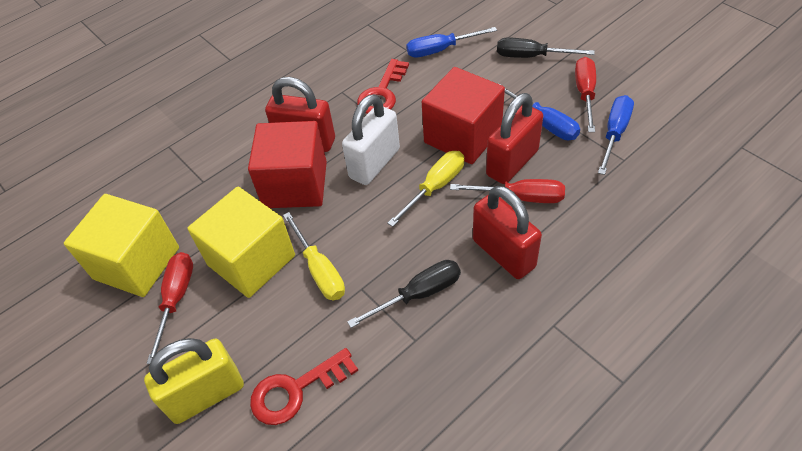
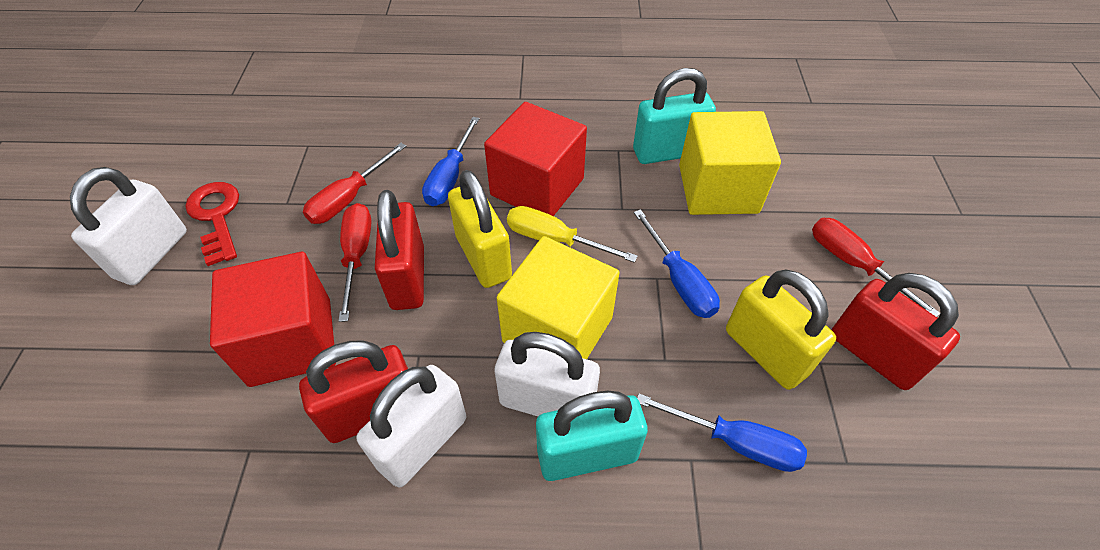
black screwdriver: 2 -> 0
red key: 2 -> 1
turquoise padlock: 0 -> 2
white padlock: 1 -> 3
yellow padlock: 1 -> 2
yellow screwdriver: 2 -> 1

